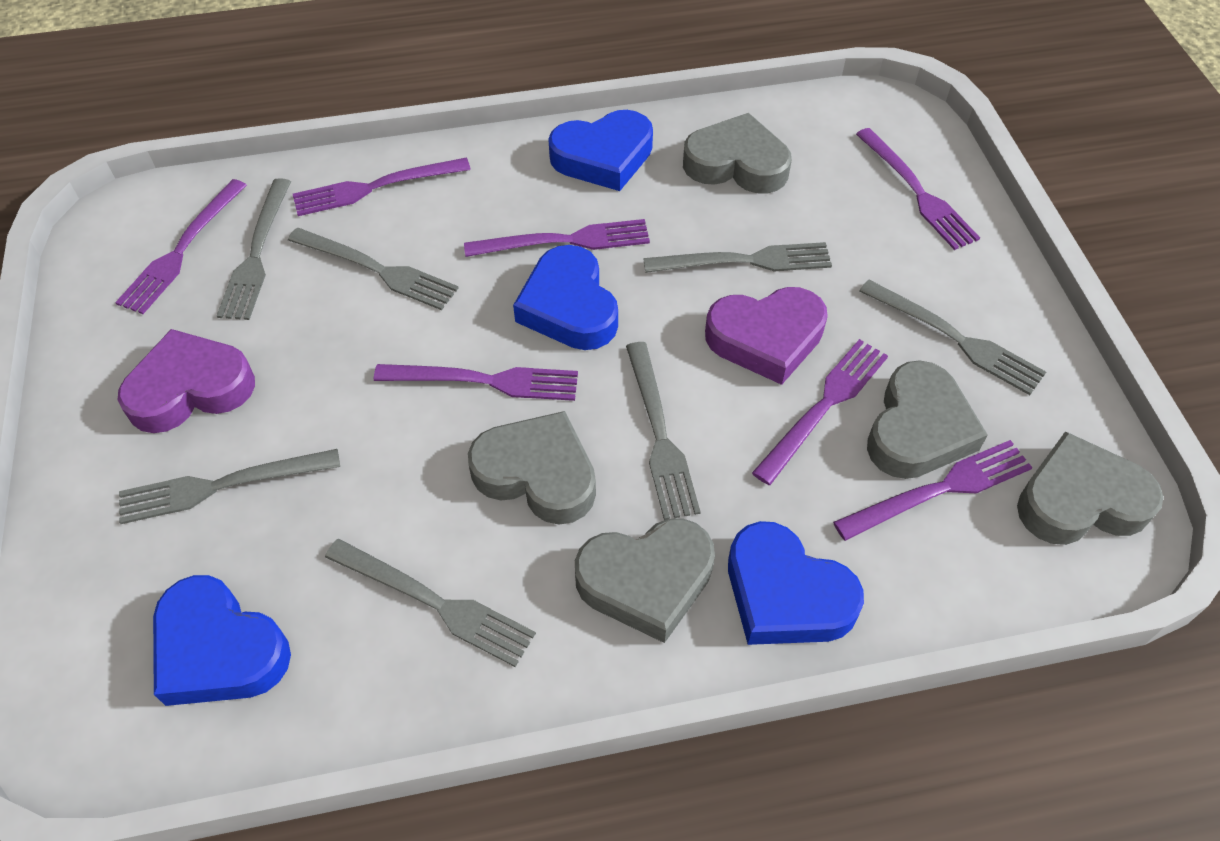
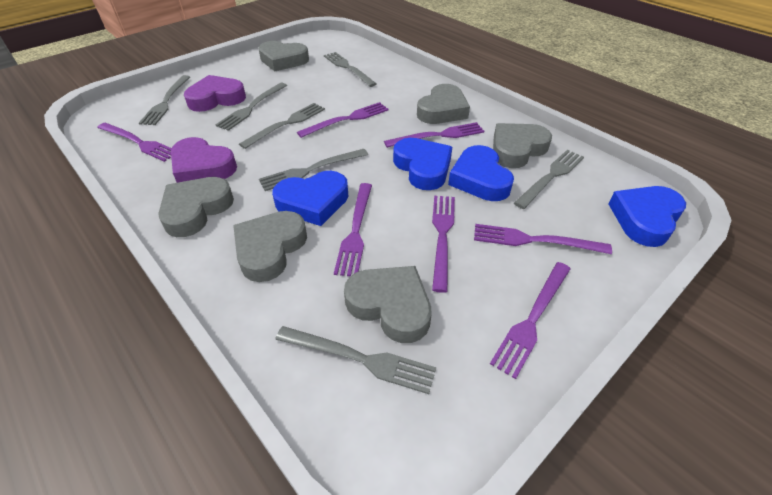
grey heart: 5 -> 6

